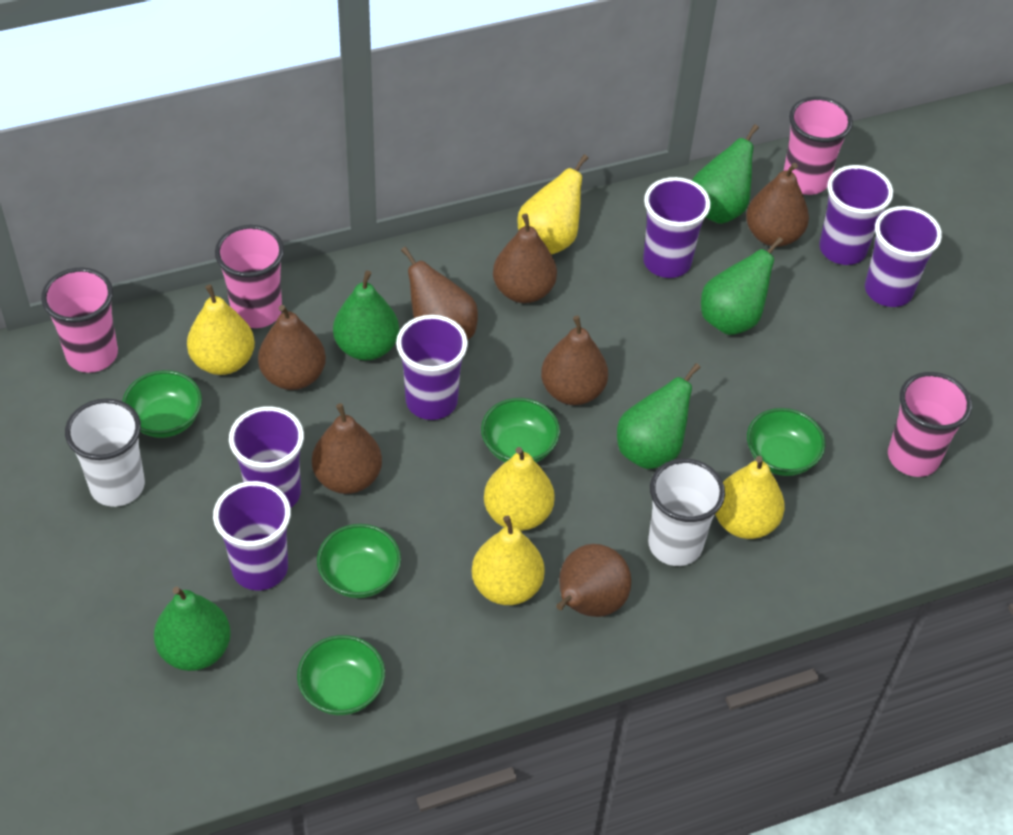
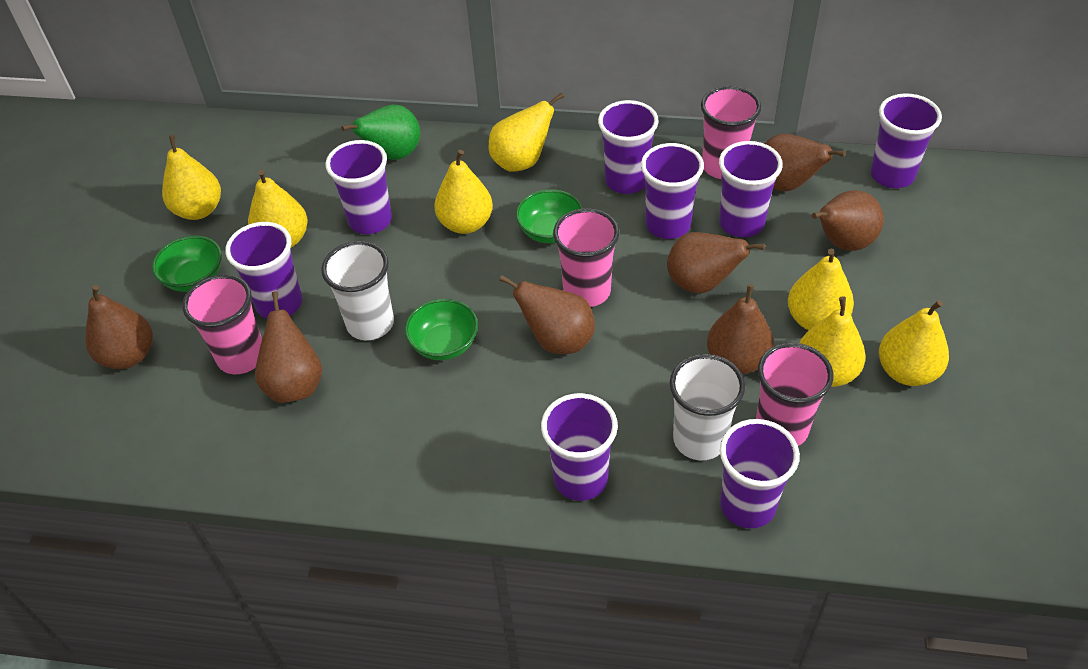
green bowl: 5 -> 3
green pear: 5 -> 1
purple cup: 6 -> 8
yellow pear: 5 -> 7

